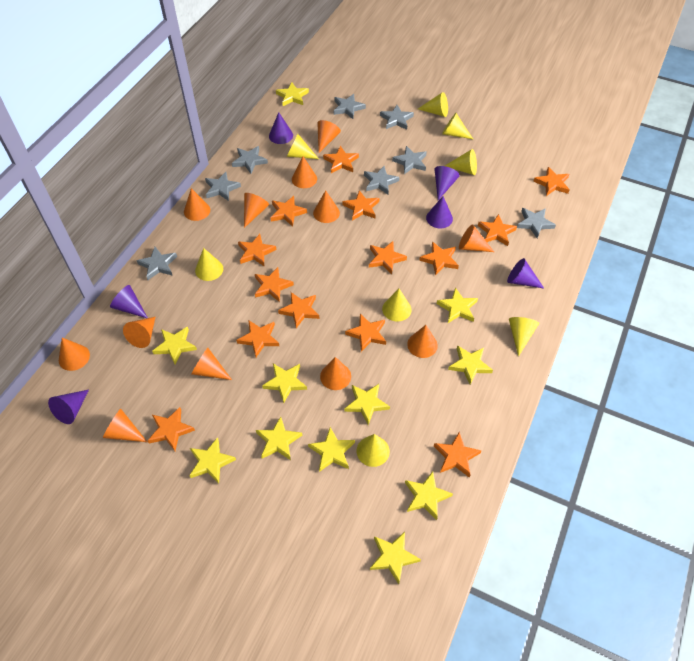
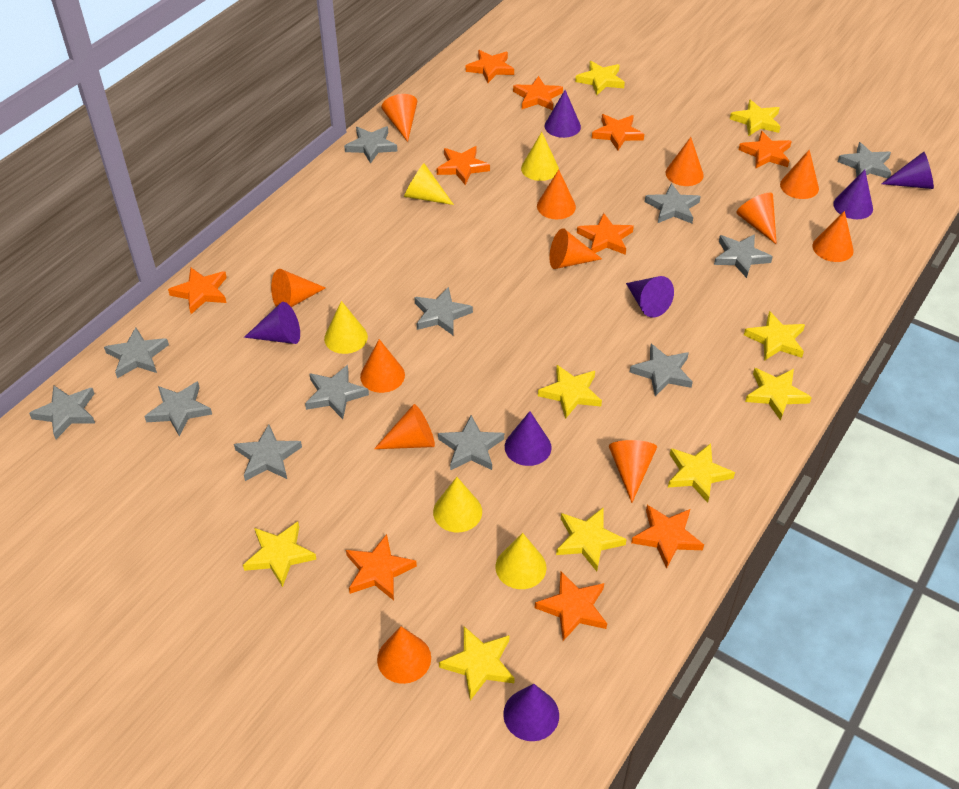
grey star: 8 -> 12
orange star: 14 -> 10
purple cone: 6 -> 7
yellow cone: 8 -> 5
yellow star: 11 -> 9

